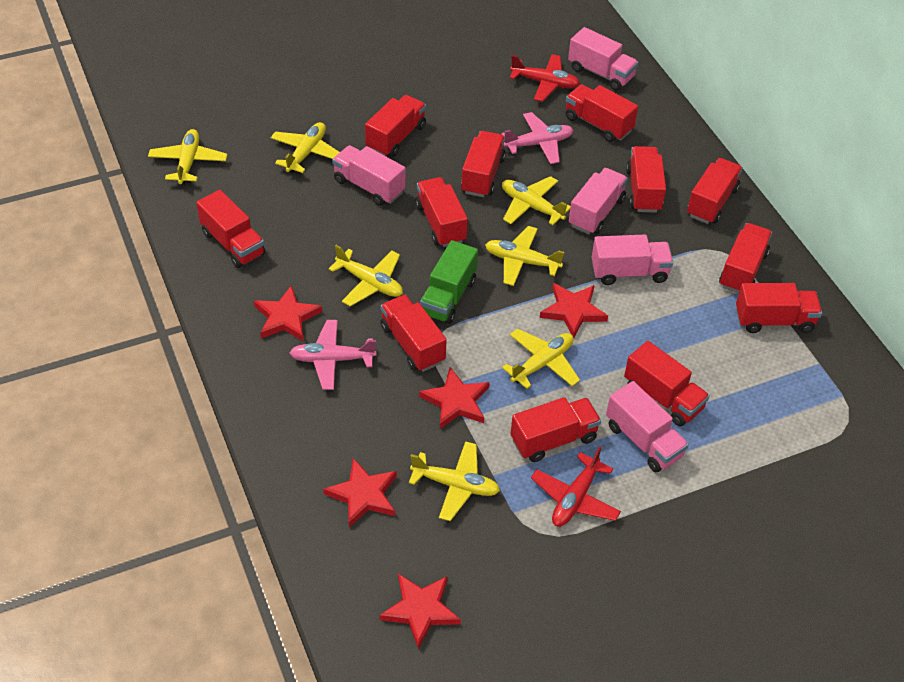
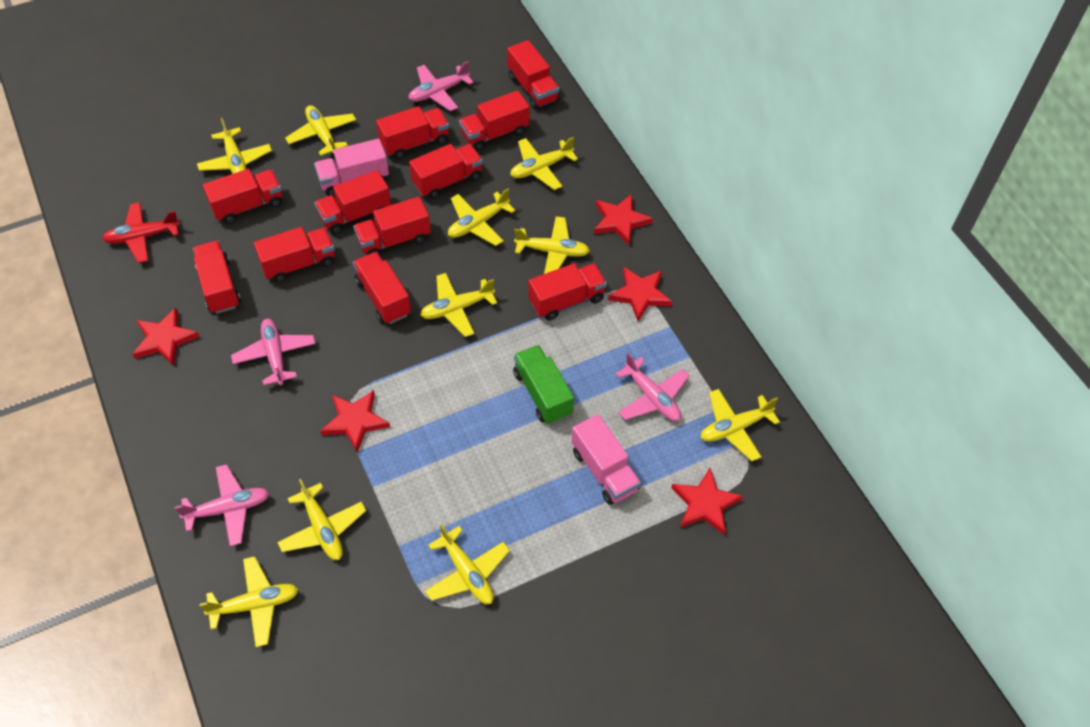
pink plane: 2 -> 4
pink truck: 5 -> 2
red plane: 2 -> 1
red truck: 12 -> 11
yellow plane: 7 -> 10

